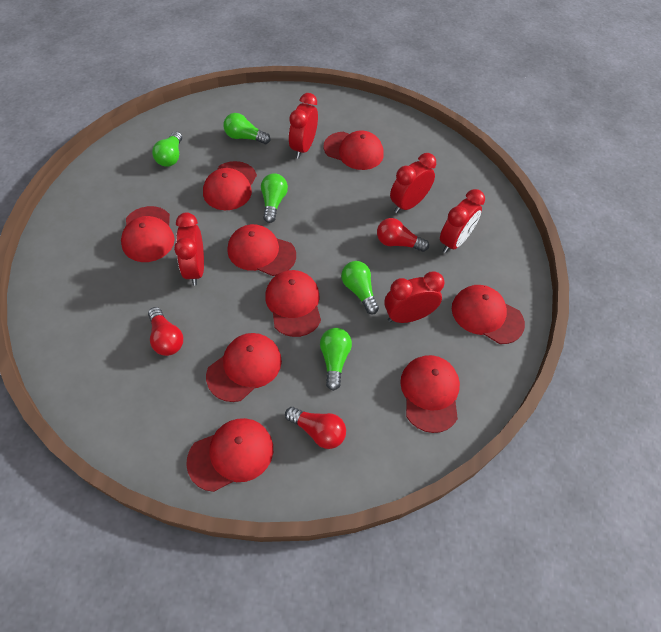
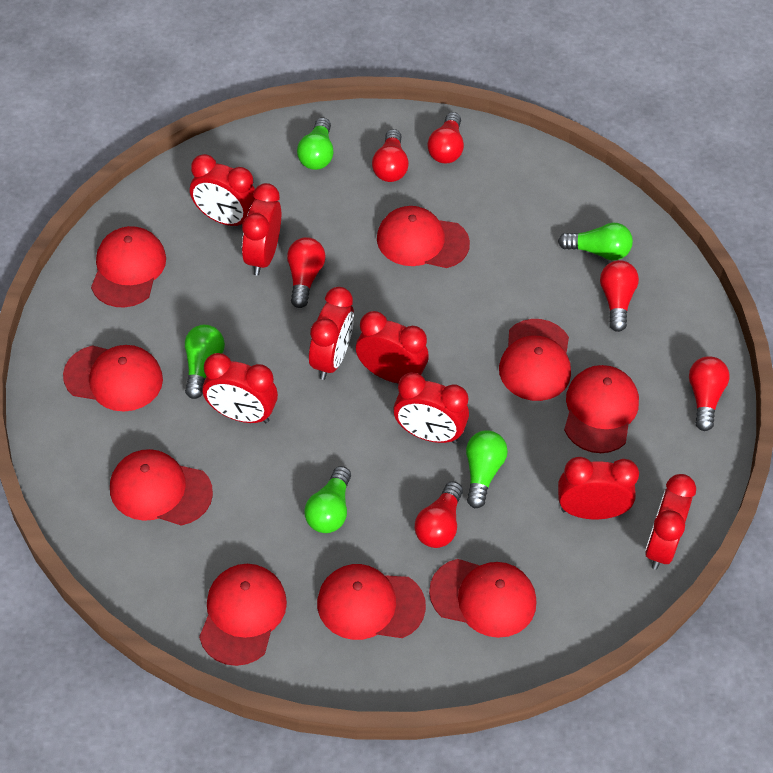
red clock: 5 -> 8
red light bulb: 3 -> 6

